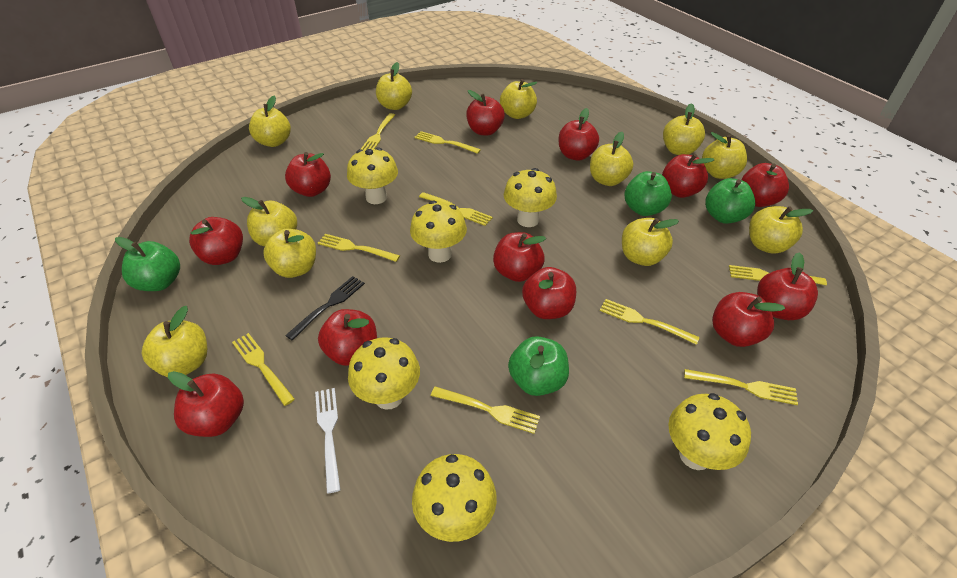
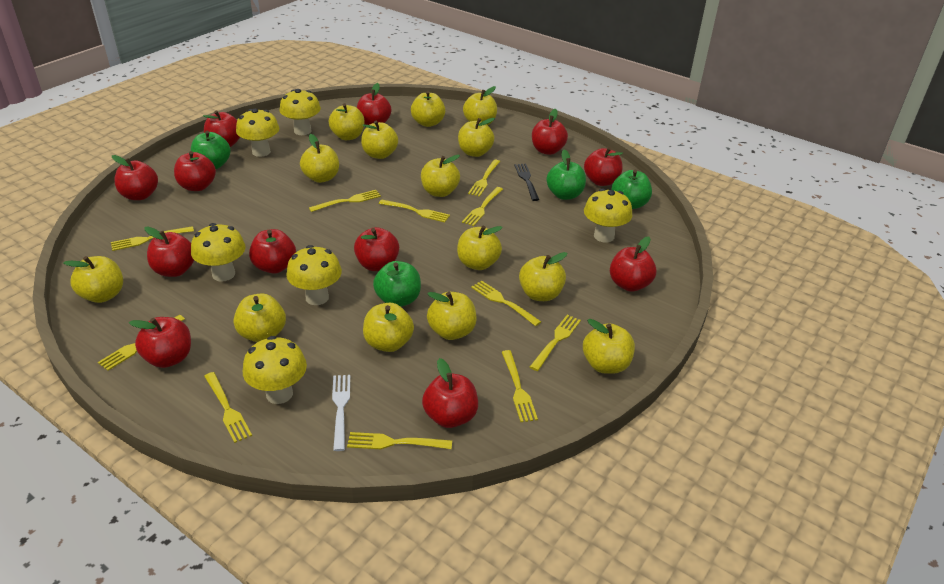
yellow apple: 11 -> 14
yellow fork: 9 -> 11

